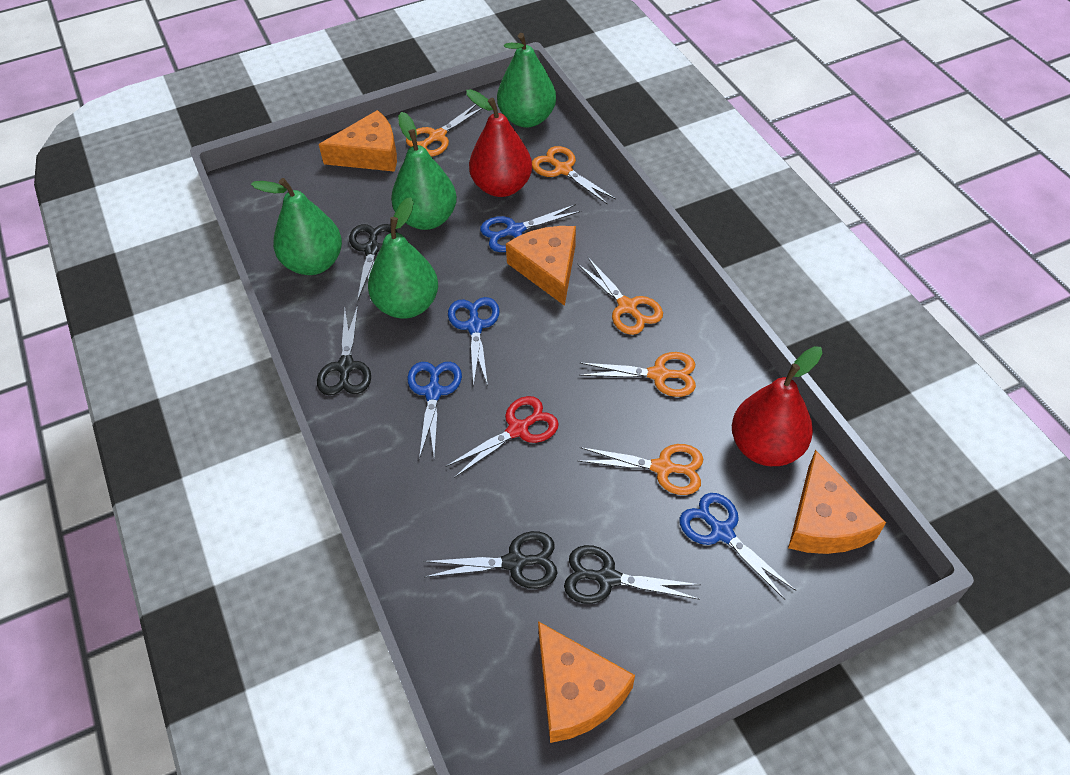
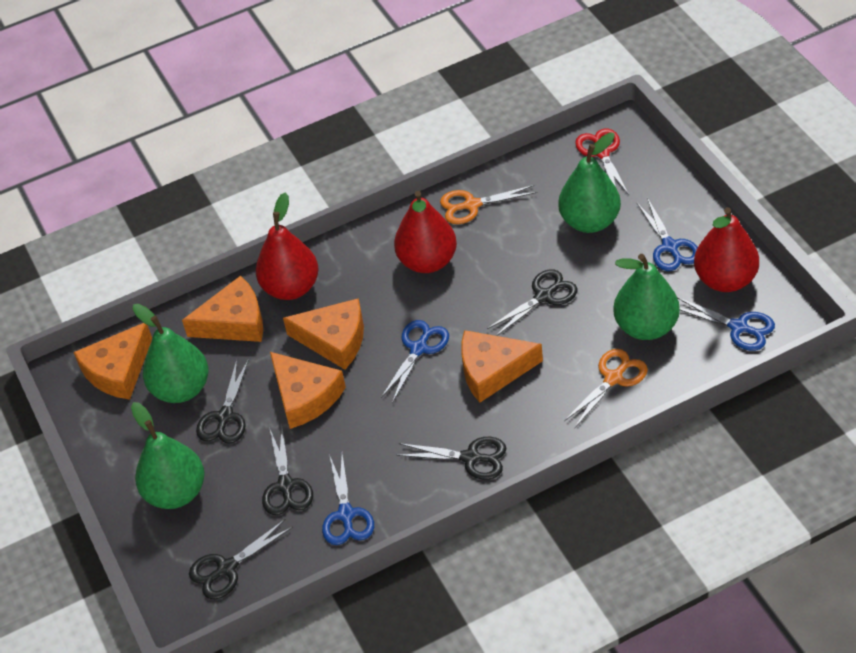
black scissors: 4 -> 5
orange cheese: 4 -> 5
orange scissors: 5 -> 2
red pear: 2 -> 3

